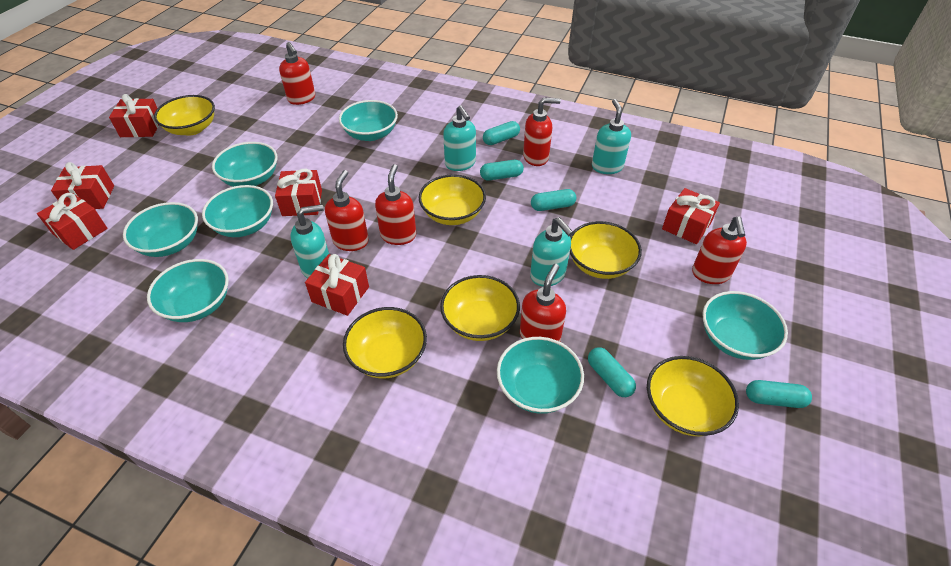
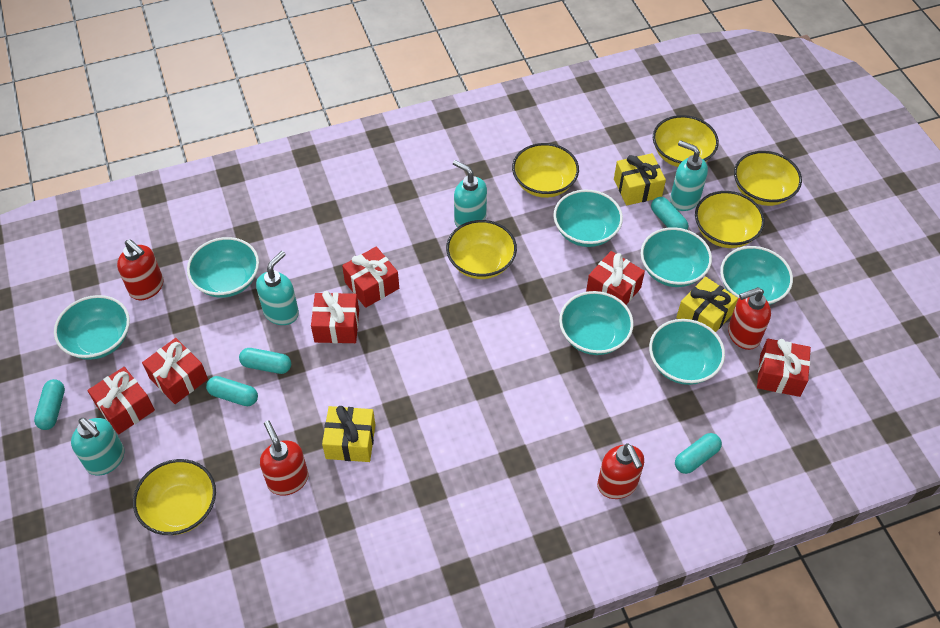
red soap dispenser: 6 -> 4
yellow gift: 0 -> 3

